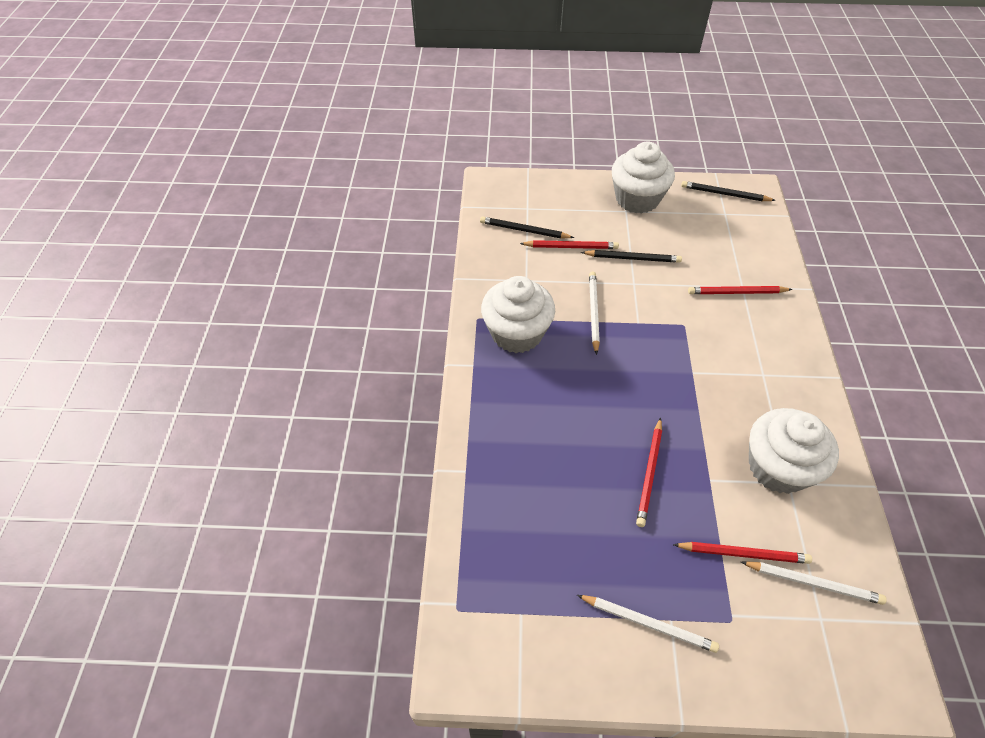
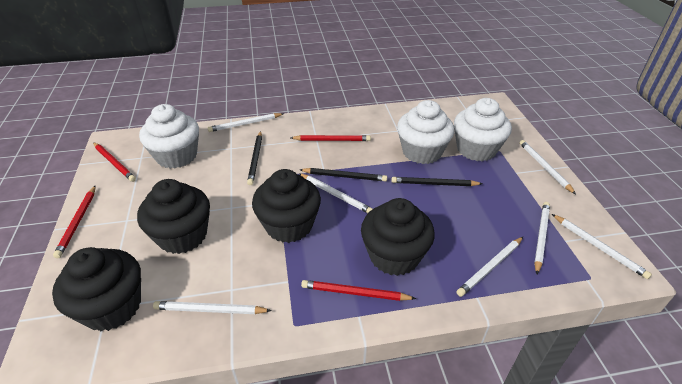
black cupcake: 0 -> 4
white pencil: 3 -> 7

